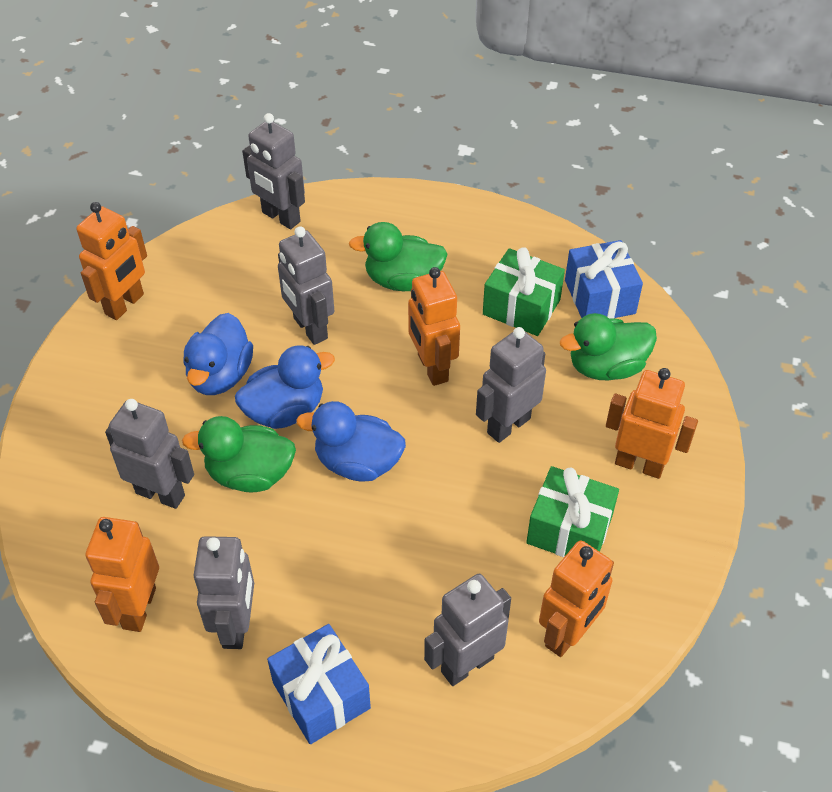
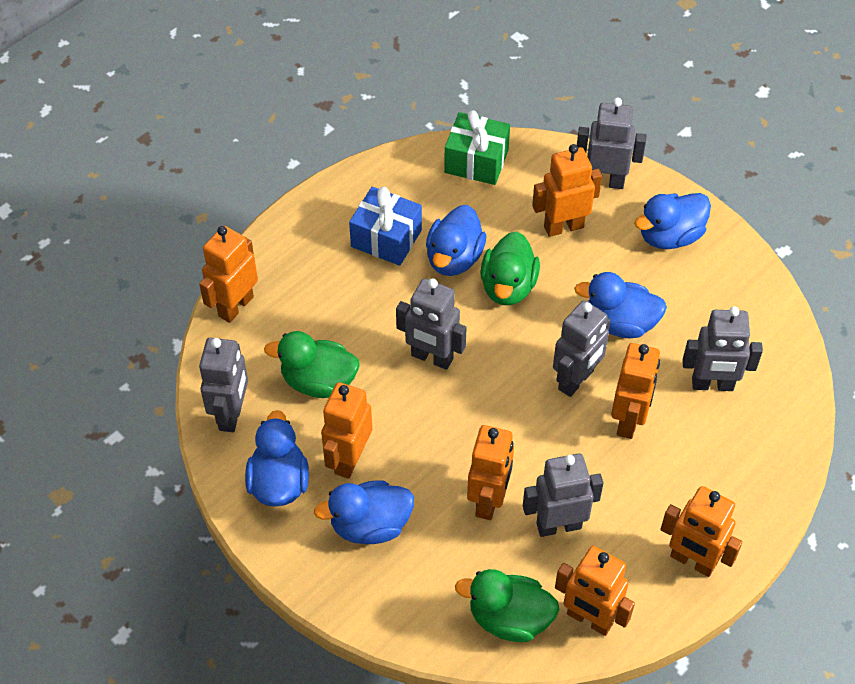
blue duck: 3 -> 5
blue gift: 2 -> 1
green gift: 2 -> 1
orange robot: 5 -> 7

